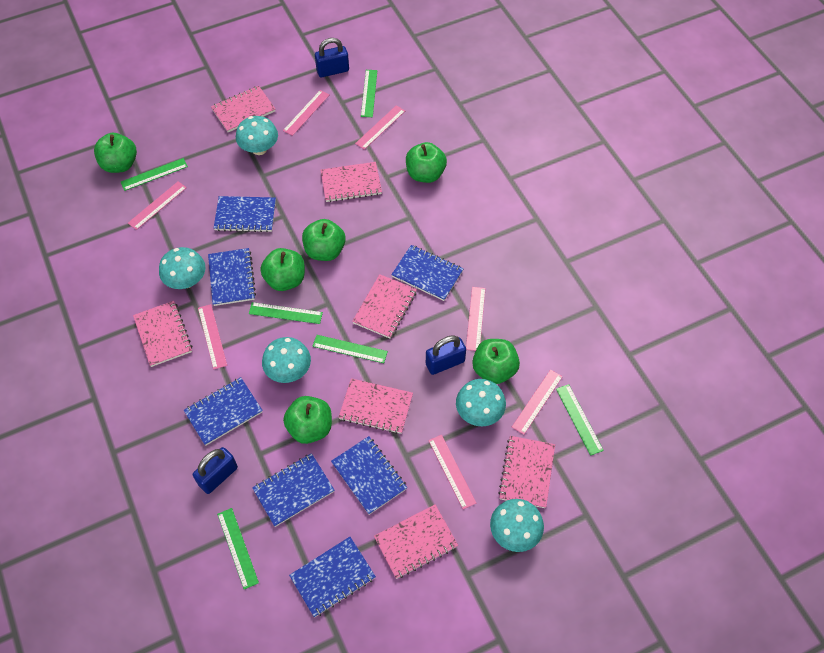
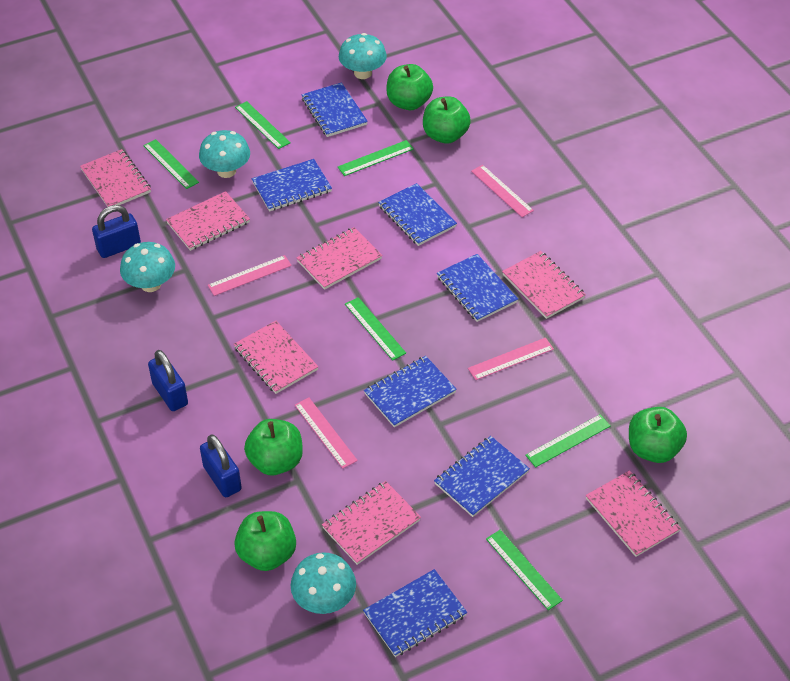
green apple: 6 -> 5
pink ruler: 7 -> 4
turquoise mushroom: 5 -> 4

